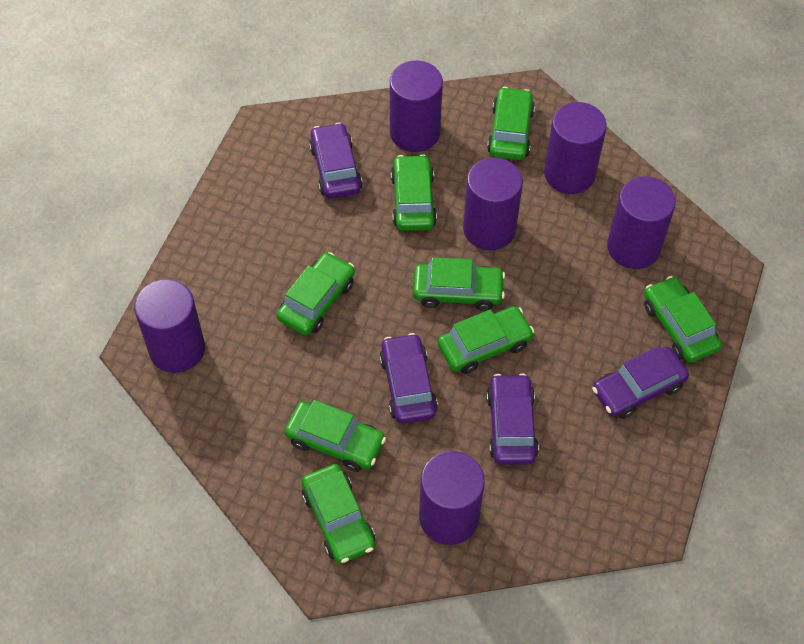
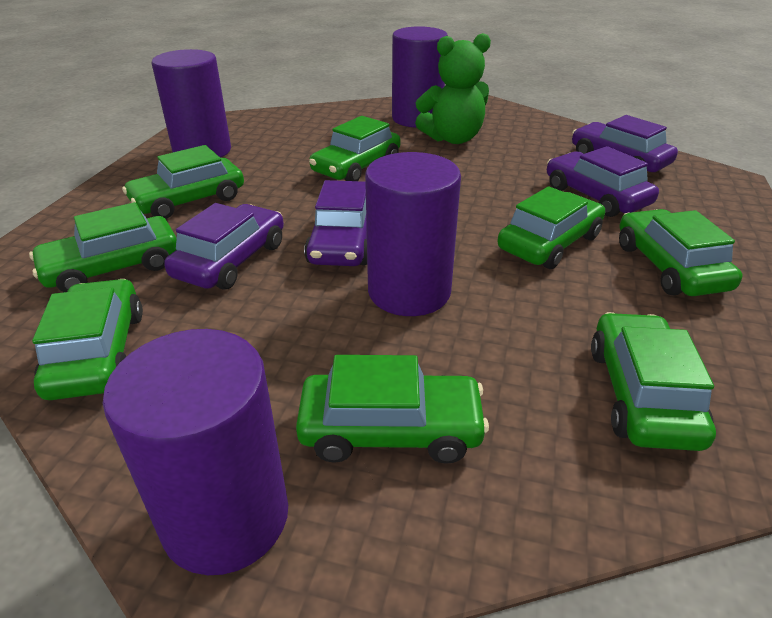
green teddy bear: 0 -> 1
purple cylinder: 6 -> 4

